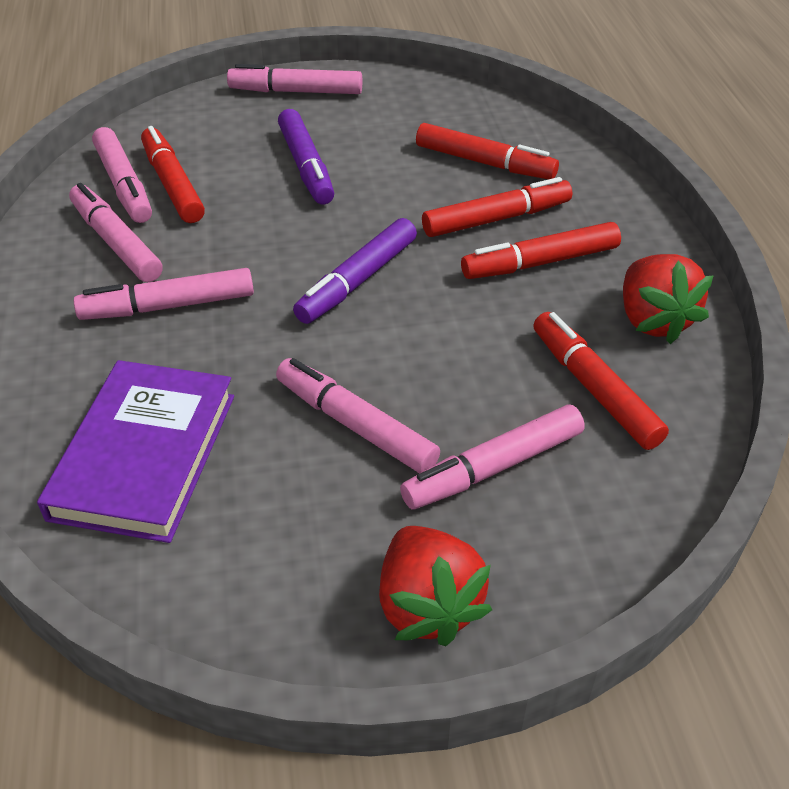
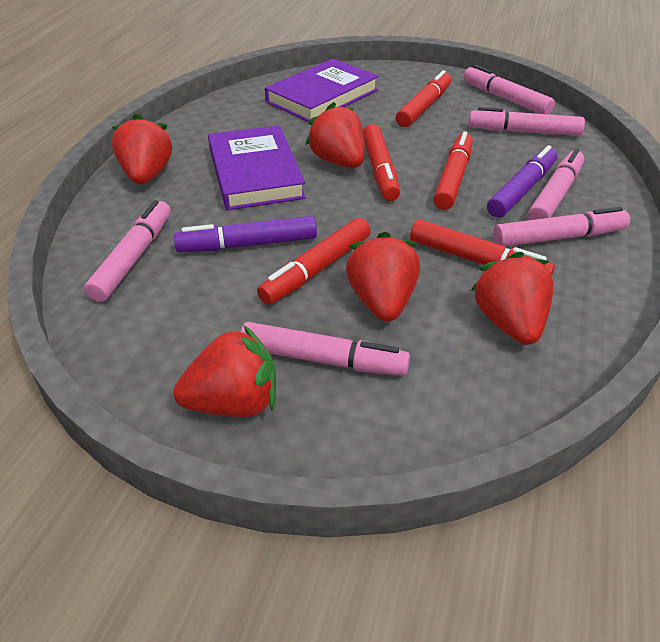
purple book: 1 -> 2
red strawberry: 2 -> 5

